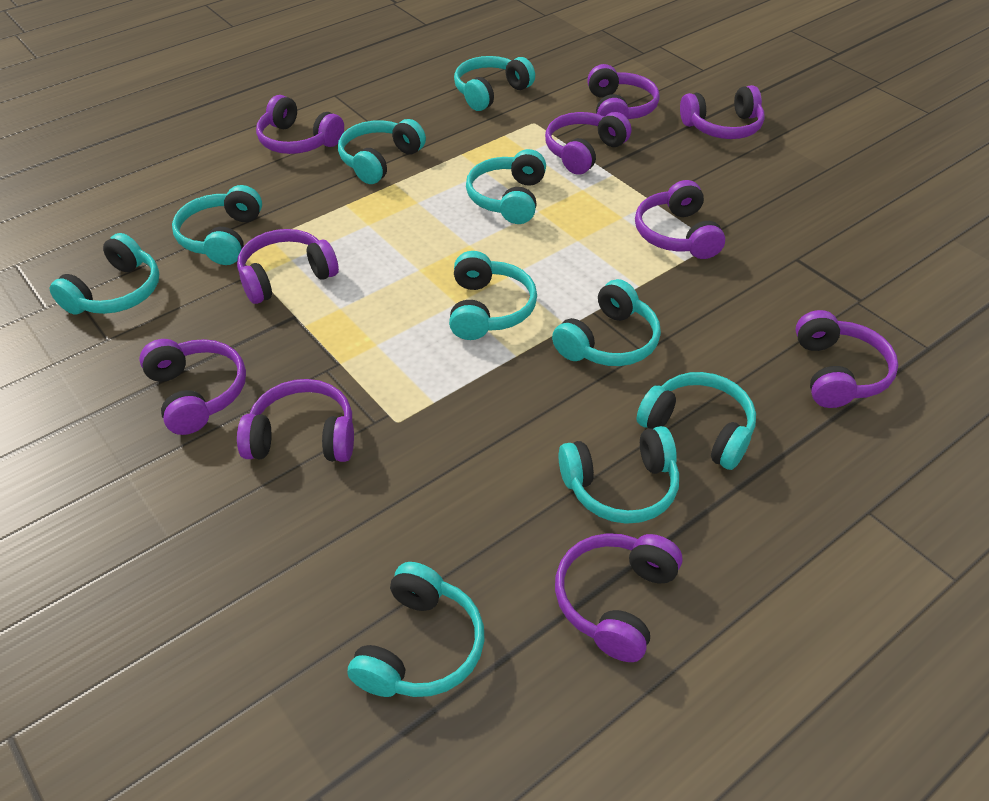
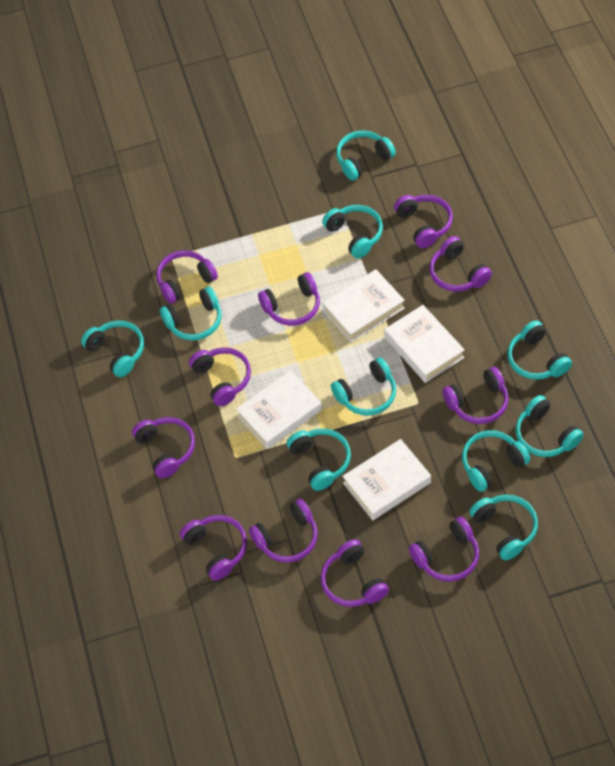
purple headphones: 10 -> 11
white book: 0 -> 4

